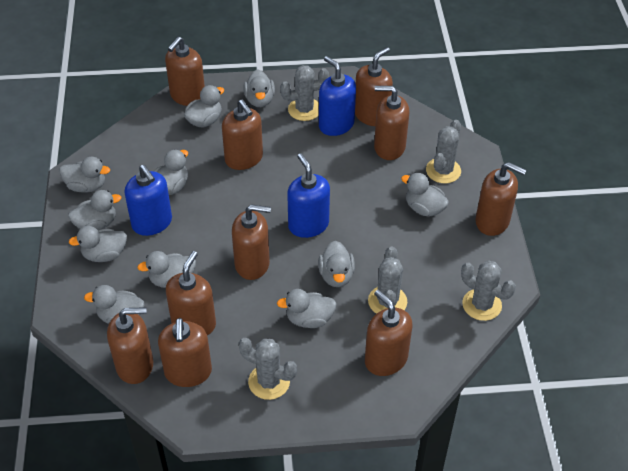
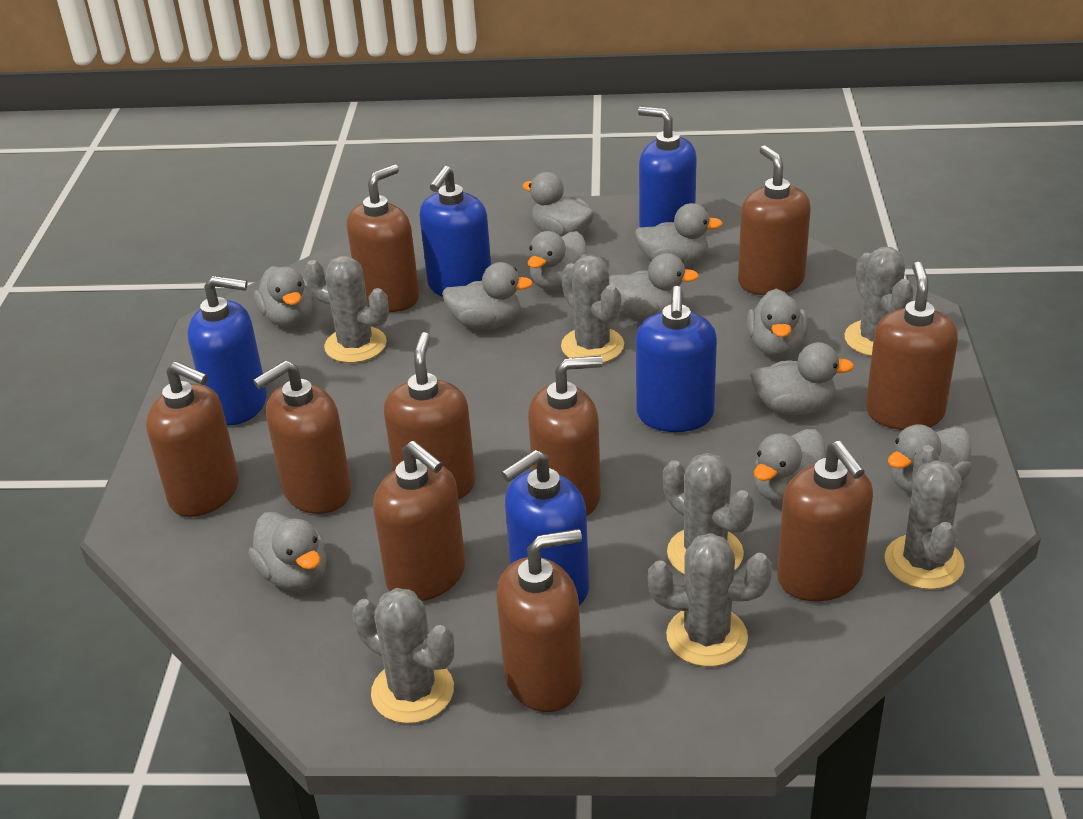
blue soap dispenser: 3 -> 5
grey cactus: 5 -> 7

